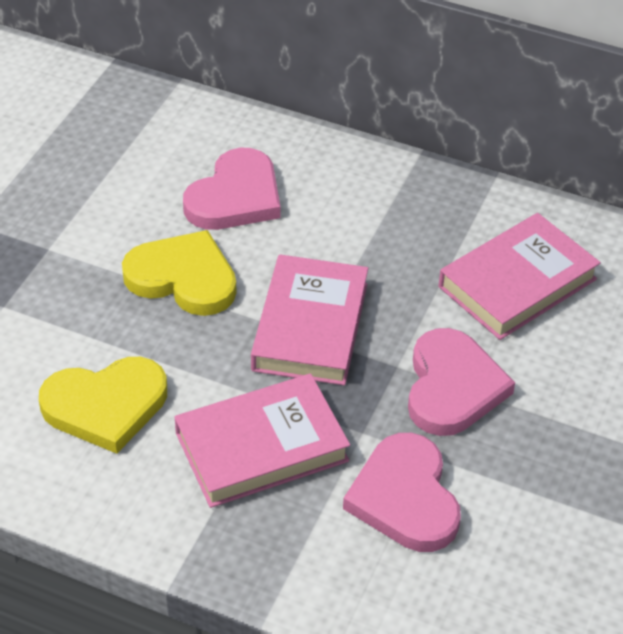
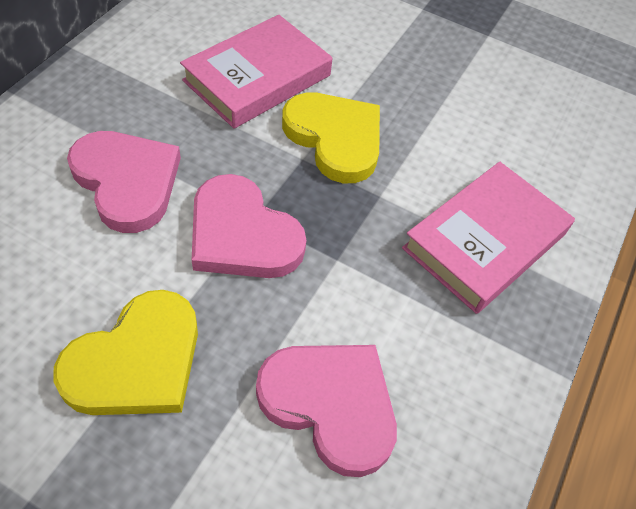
pink book: 3 -> 2

